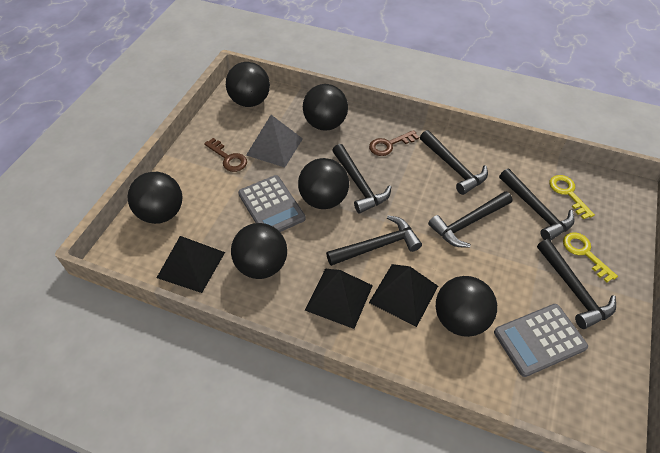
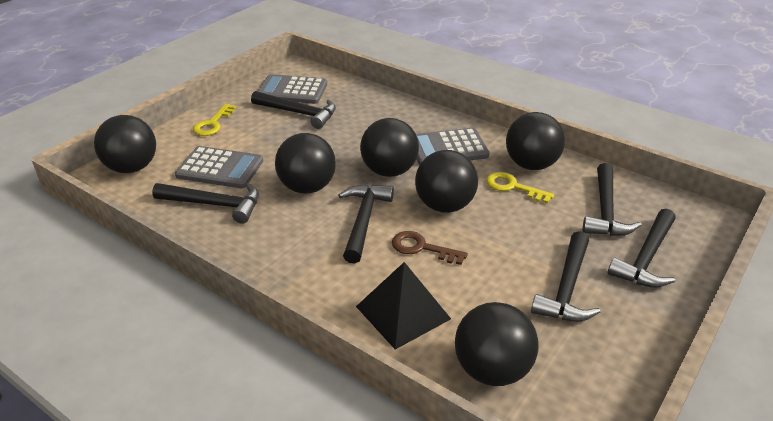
black pyramid: 3 -> 1
brown key: 2 -> 1
grey calculator: 2 -> 3
grey pyramid: 1 -> 0

